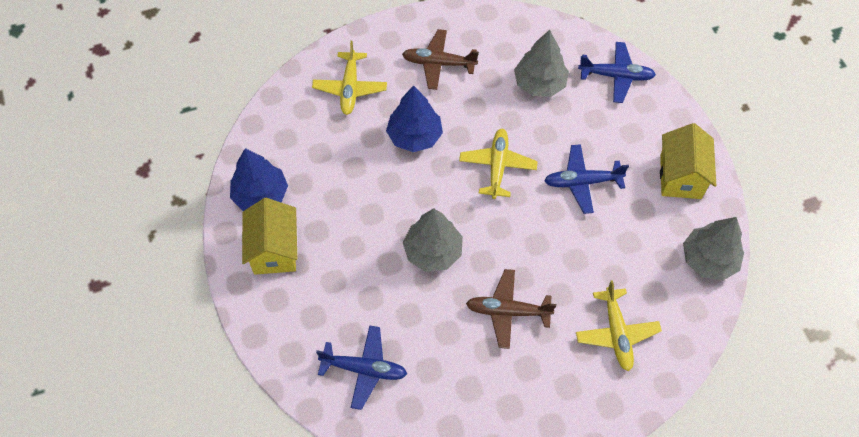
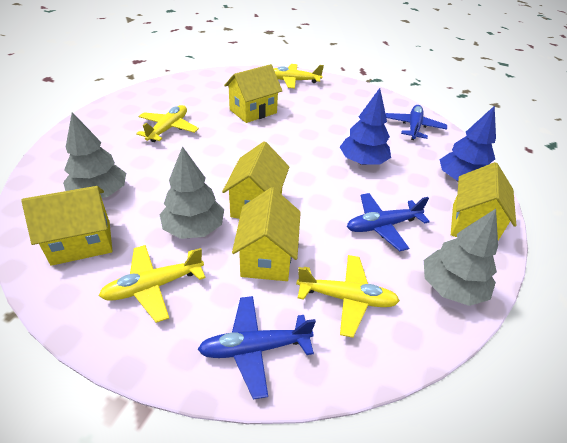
brown plane: 2 -> 0
yellow house: 2 -> 5
yellow plane: 3 -> 4

